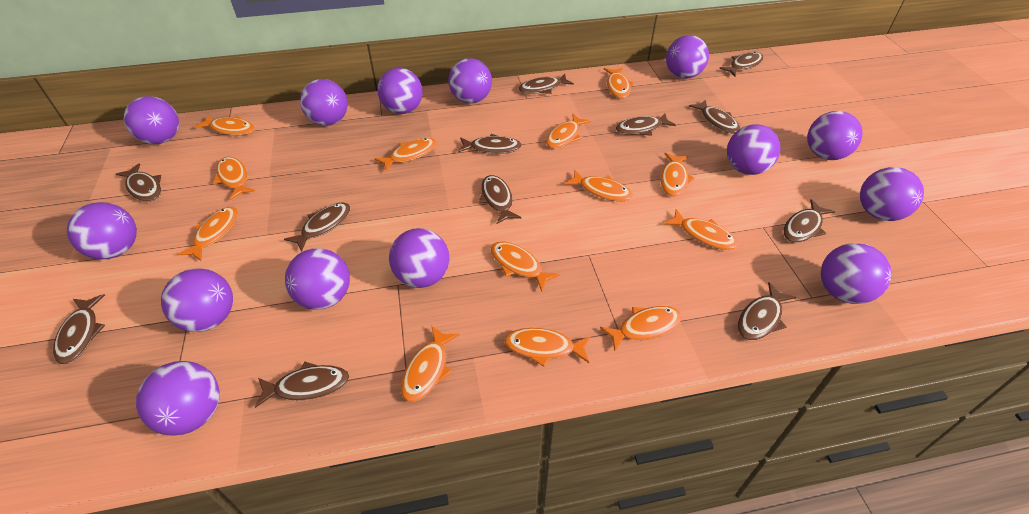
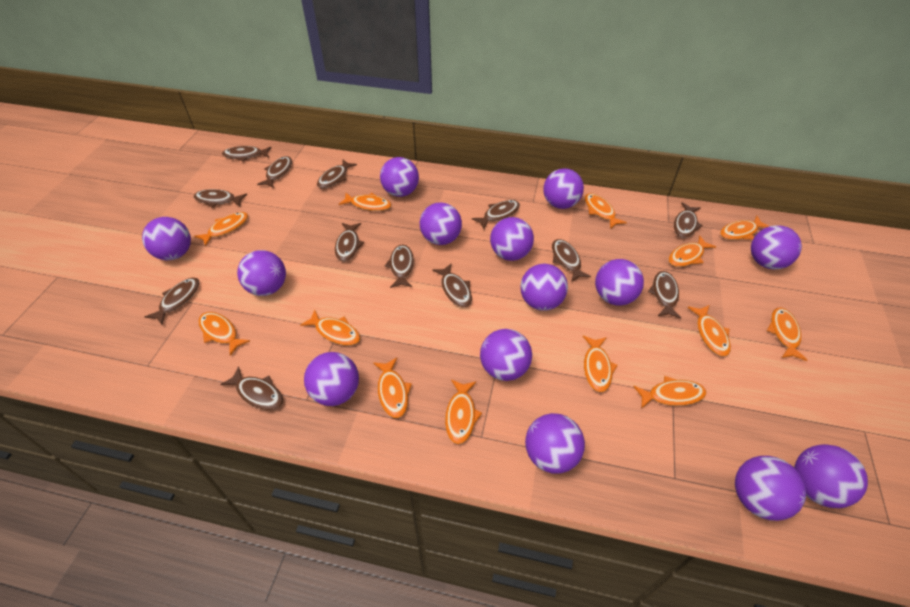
brown fish: 12 -> 13

